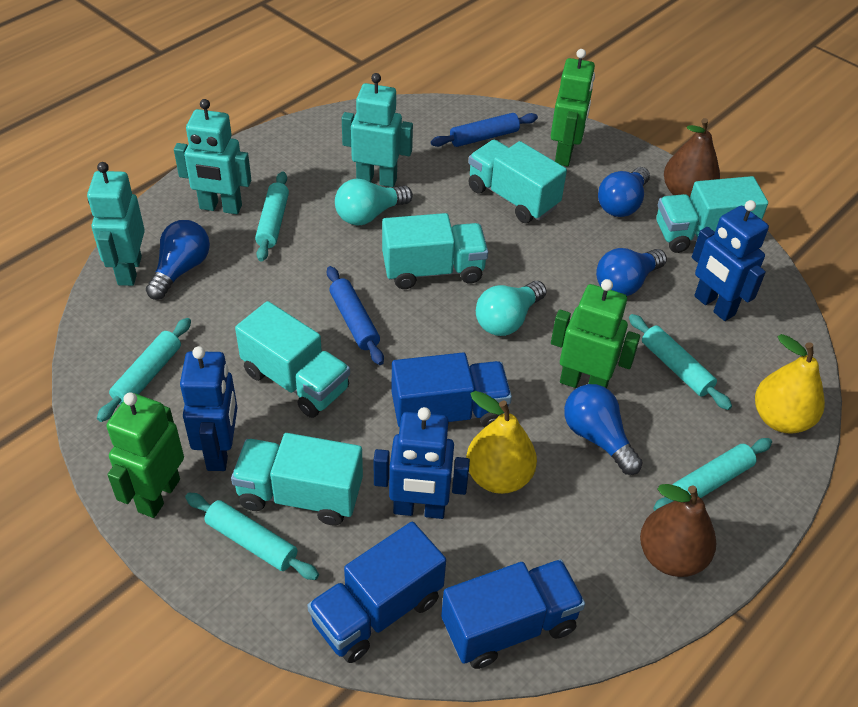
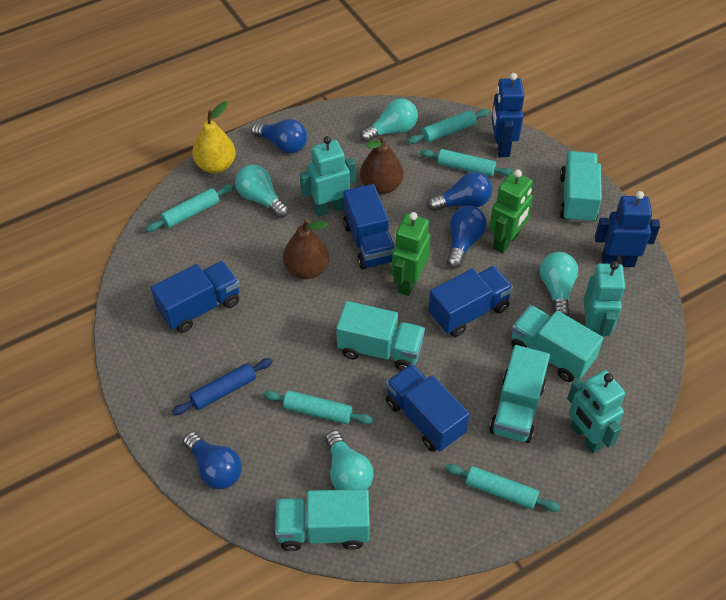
blue robot: 3 -> 2
blue rolling pin: 2 -> 1
blue truck: 3 -> 4
green robot: 3 -> 2
turquoise light bulb: 2 -> 4
yellow pear: 2 -> 1

